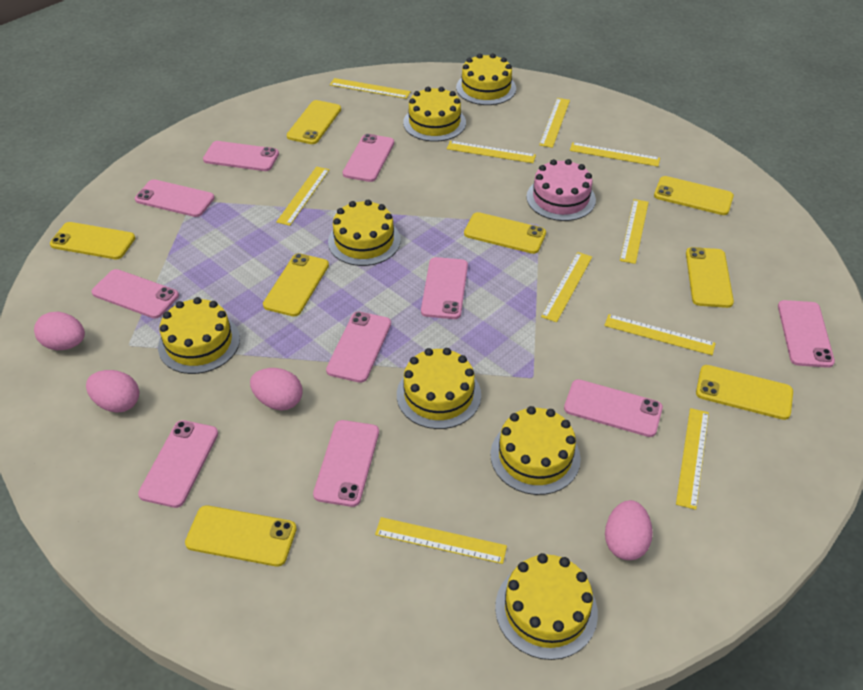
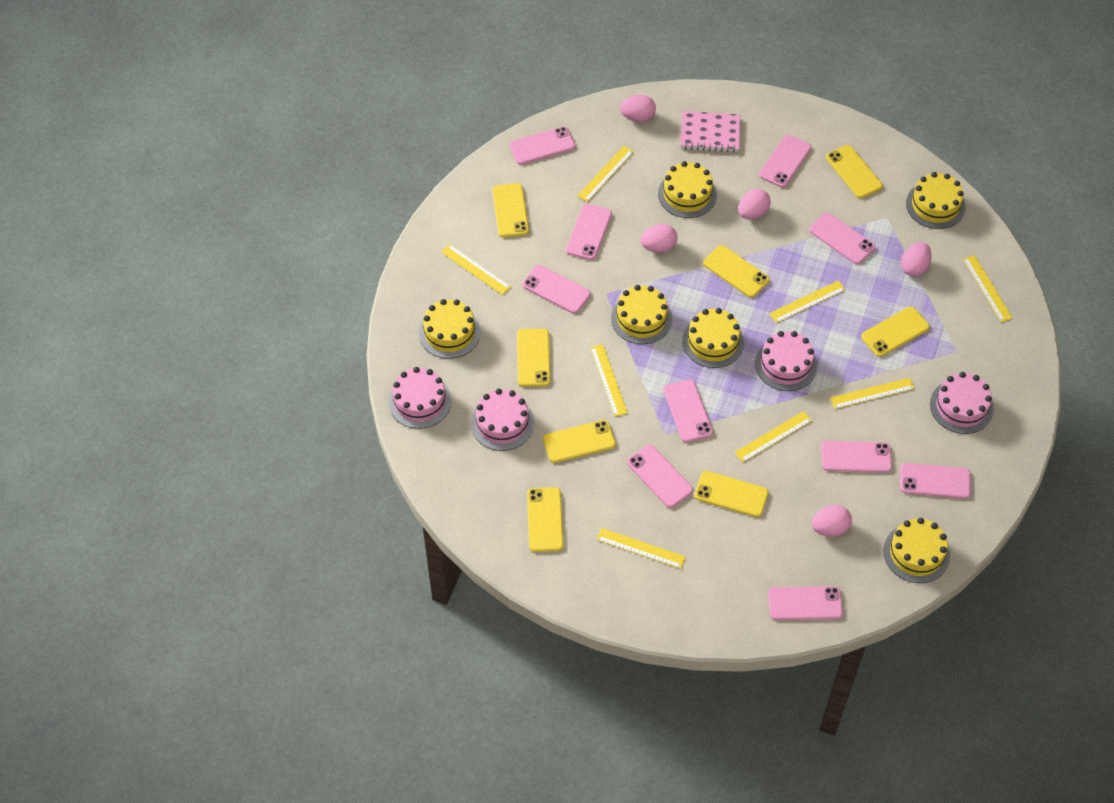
pink cake: 1 -> 4
pink egg: 4 -> 5
pink notebook: 0 -> 1
yellow cake: 7 -> 6
yellow ruler: 10 -> 8

